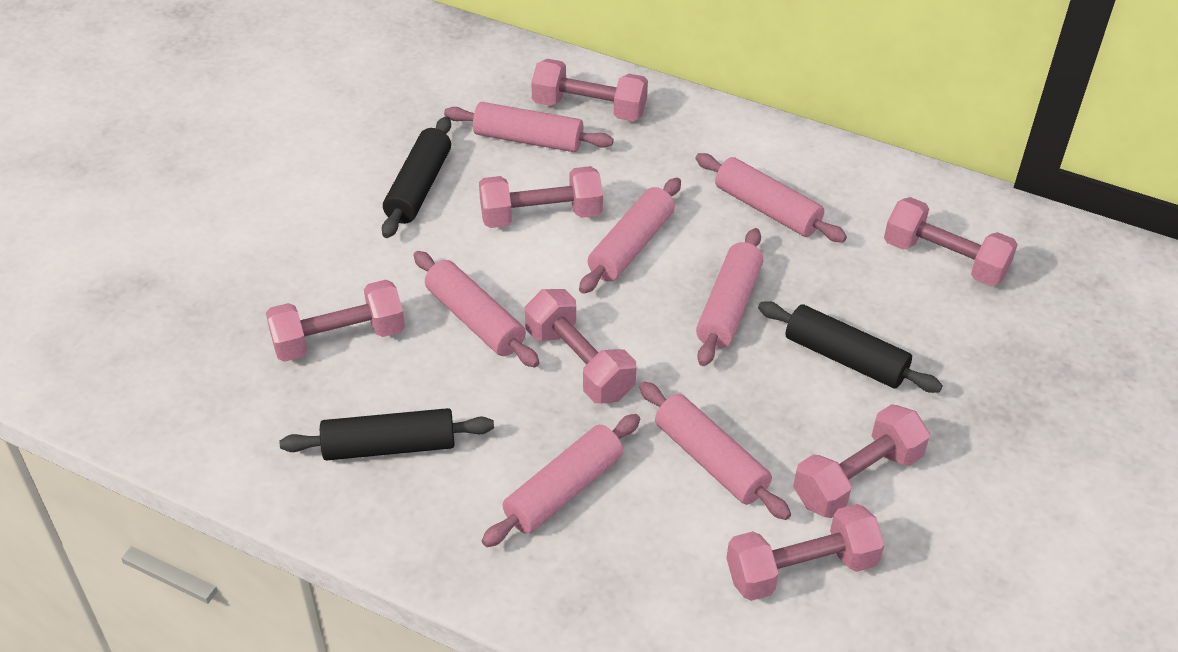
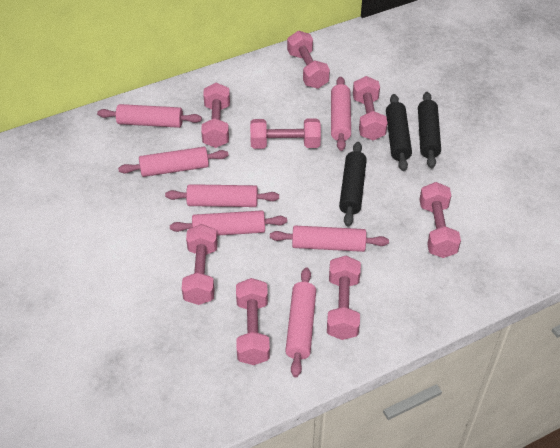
pink dumbbell: 7 -> 8

